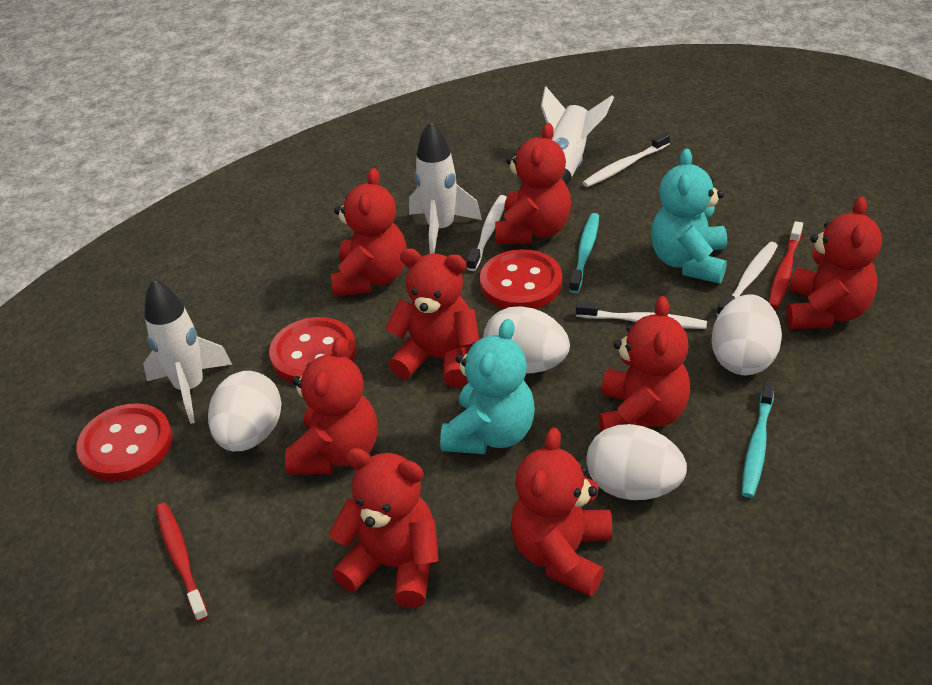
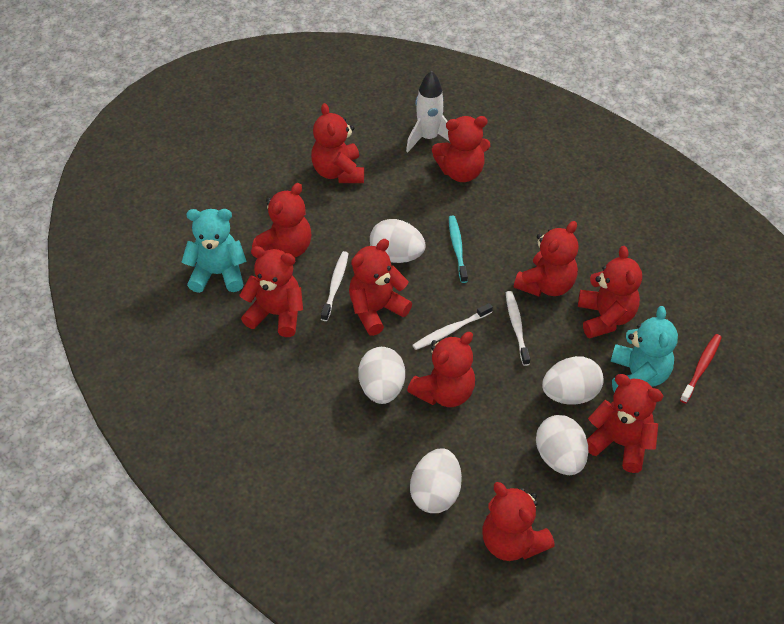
red button: 3 -> 0
red teddy bear: 8 -> 10
red toothbrush: 2 -> 1
turquoise toothbrush: 2 -> 1
white egg: 4 -> 5
white rocket: 3 -> 1
white toothbrush: 4 -> 3

